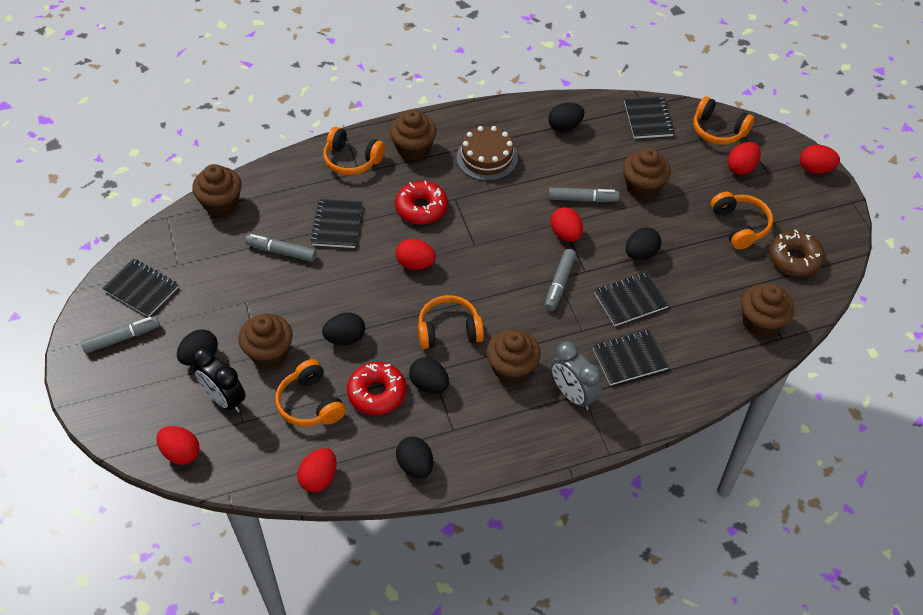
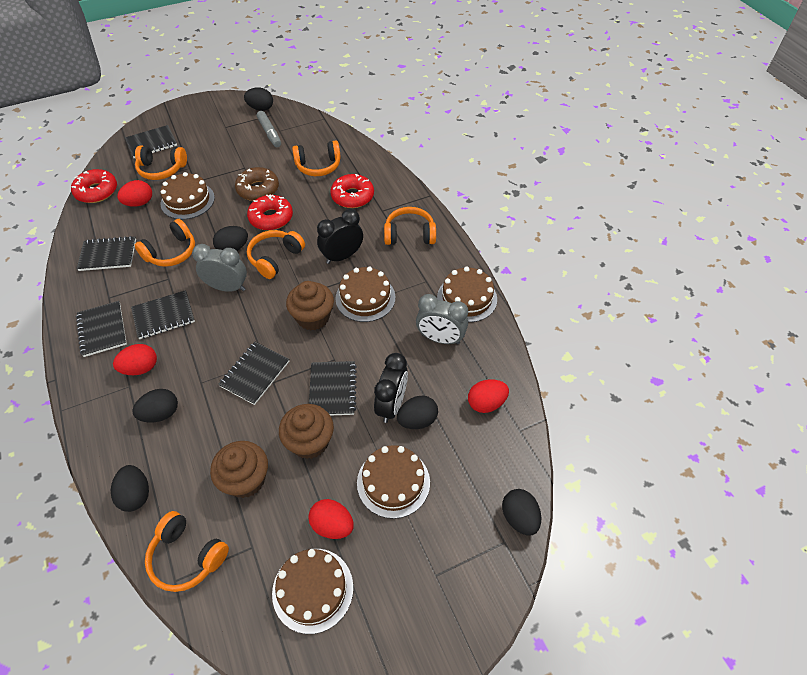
black clock: 1 -> 2
black notebook: 5 -> 6
brown cake: 1 -> 5
brown cupcake: 6 -> 3
grey clock: 1 -> 2
grey marker: 4 -> 1
orange headphones: 5 -> 6
red donut: 2 -> 3
red egg: 6 -> 4

